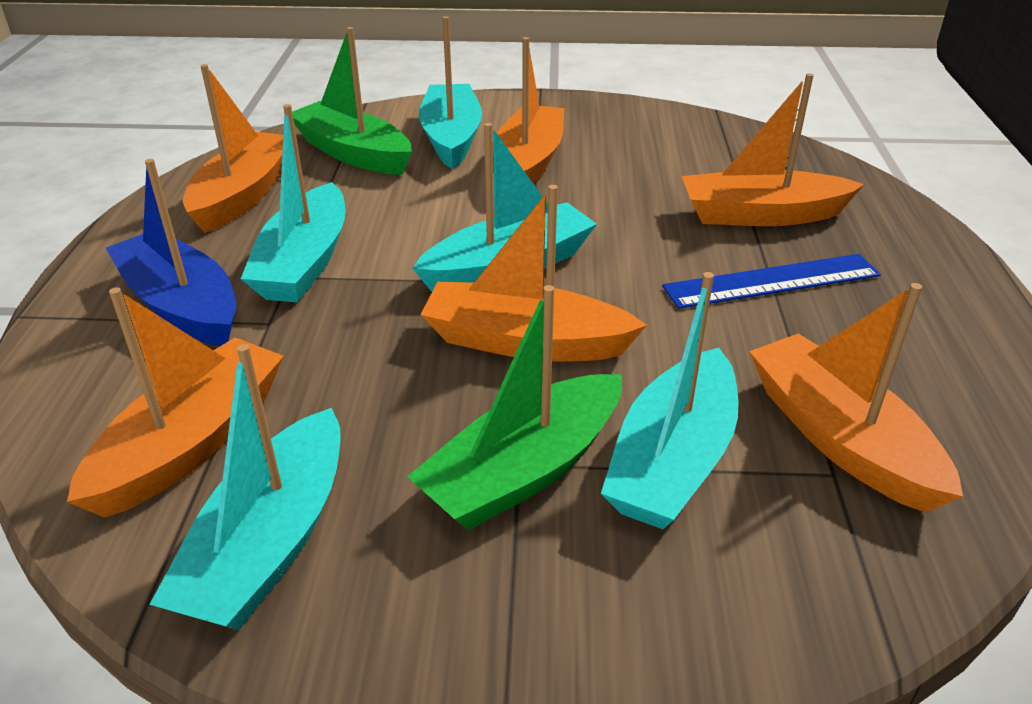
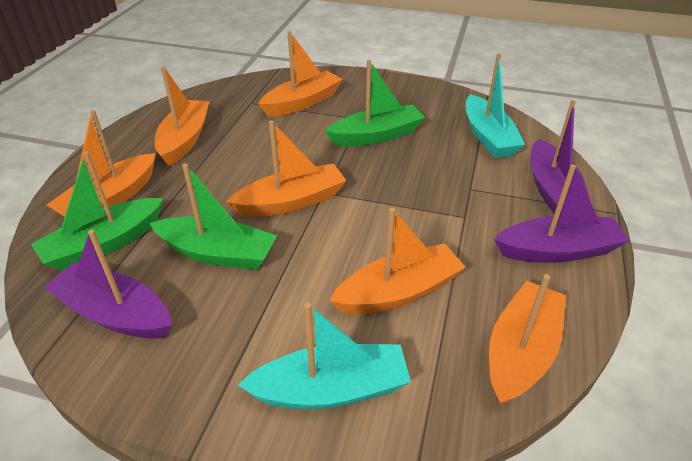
blue boat: 1 -> 0
blue ruler: 1 -> 0
green boat: 2 -> 3
purple boat: 0 -> 3
turquoise boat: 5 -> 2

